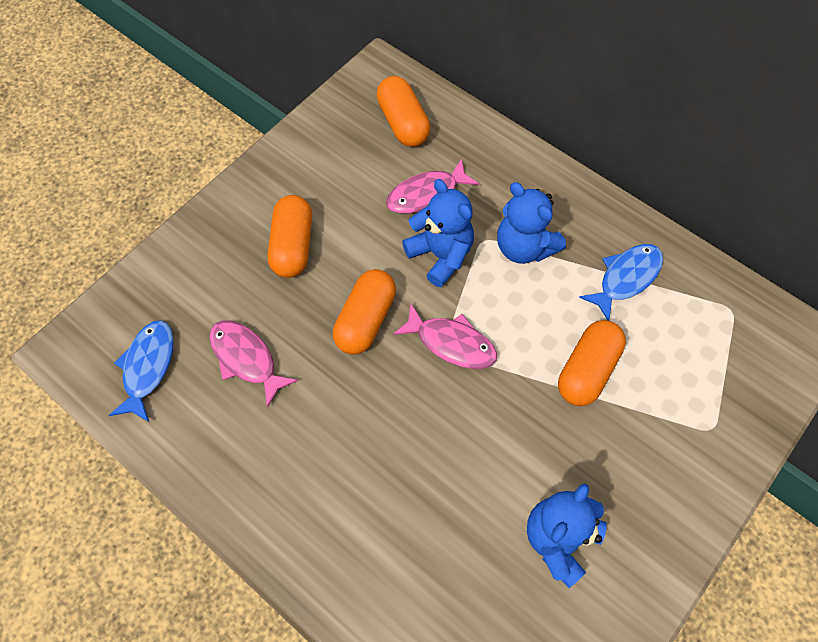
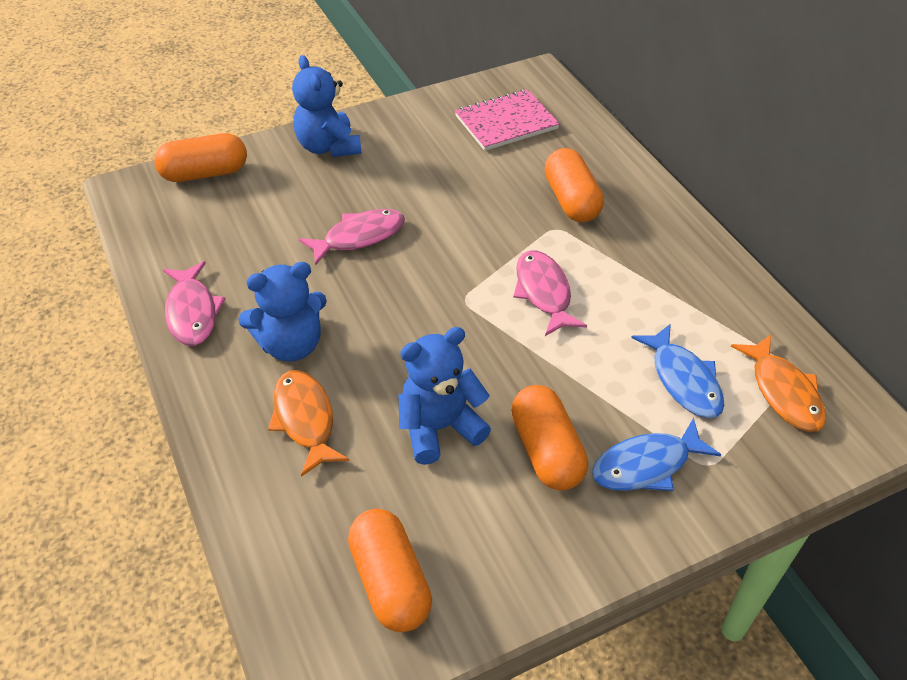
orange fish: 0 -> 2
pink notebook: 0 -> 1

